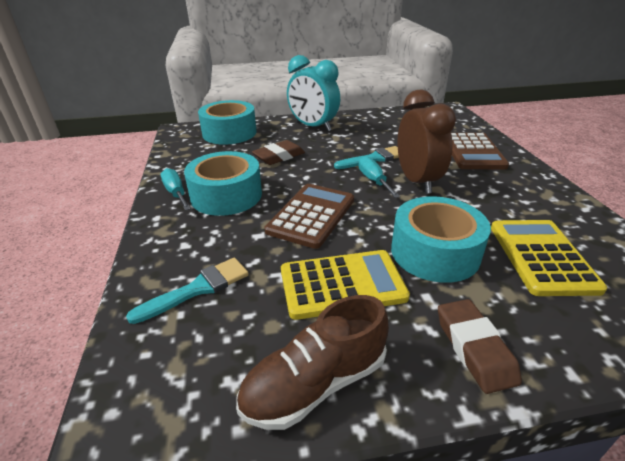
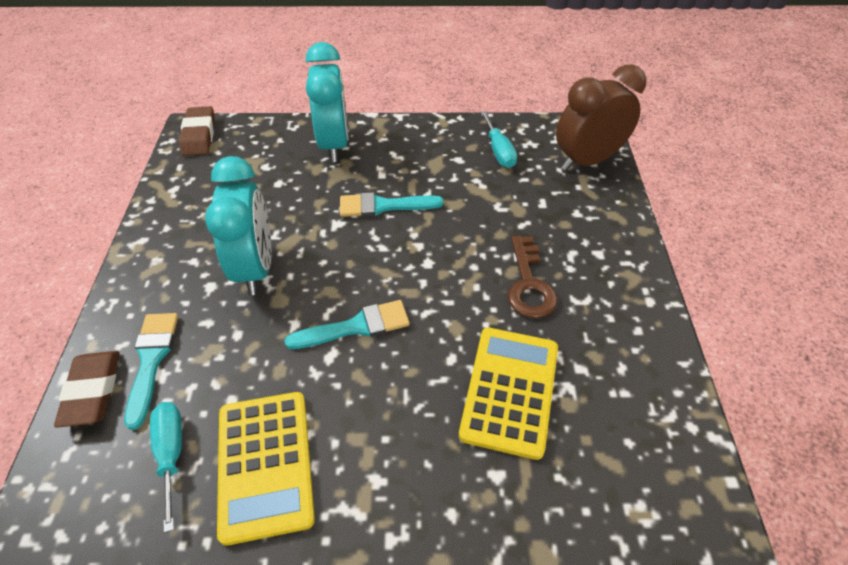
brown calculator: 2 -> 0
brown key: 0 -> 1
brown shoe: 1 -> 0
turquoise brush: 2 -> 3
turquoise clock: 1 -> 2
turquoise tape: 3 -> 0

